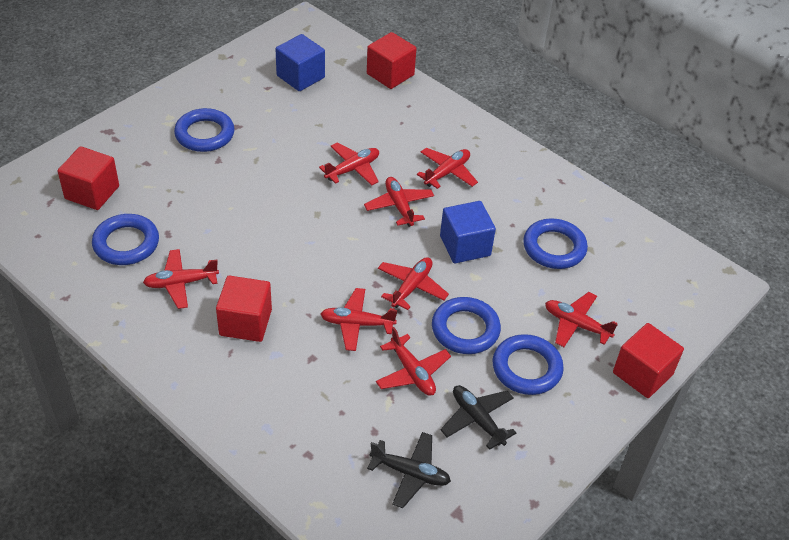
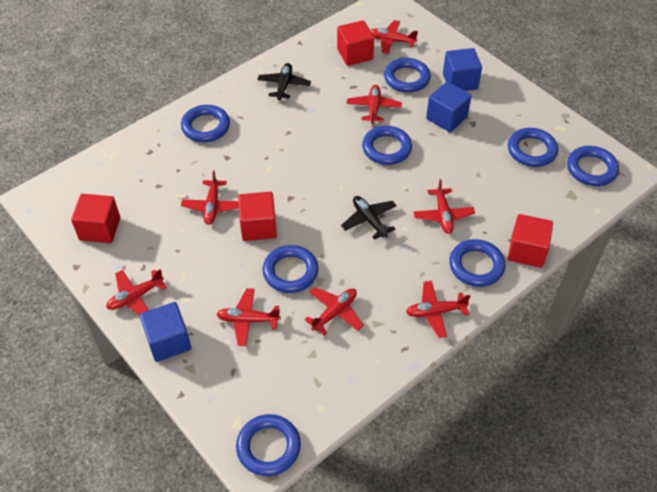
blue cube: 2 -> 3
blue ring: 5 -> 8

